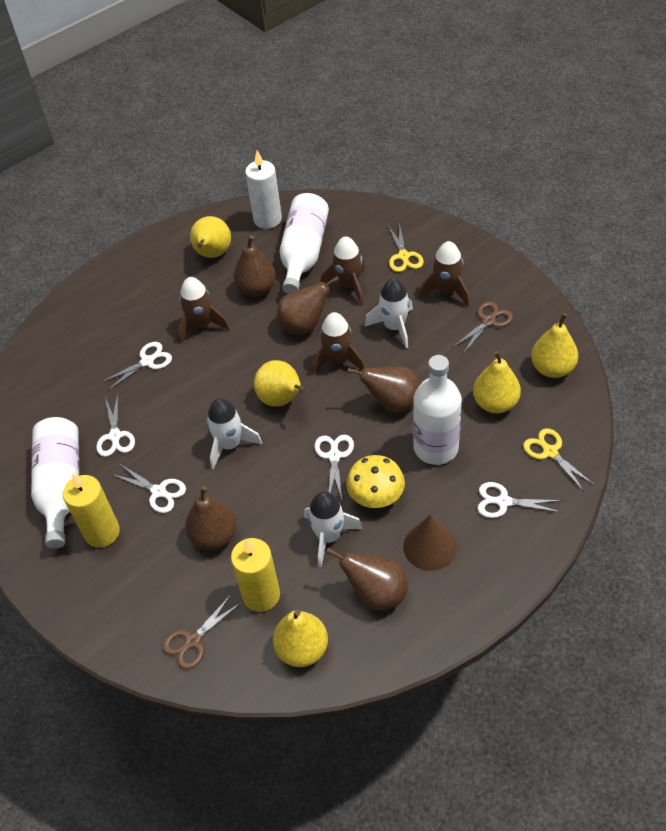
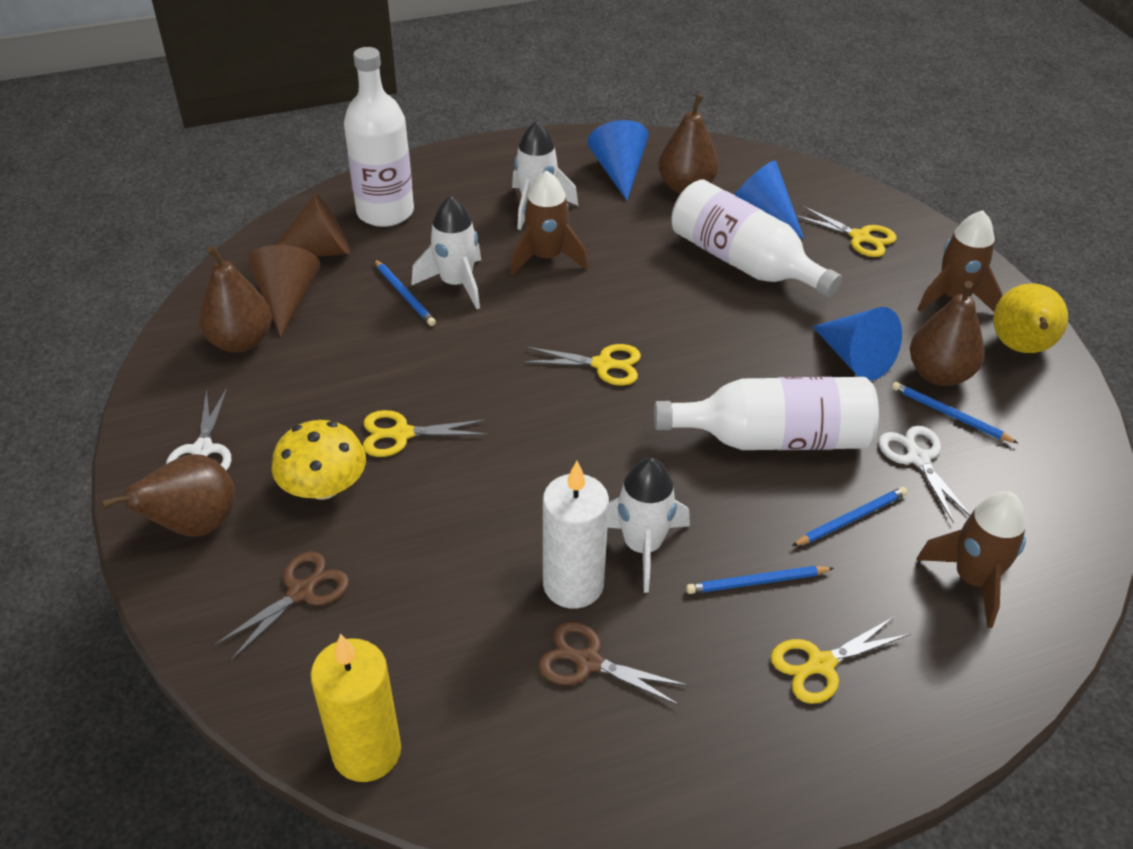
blue cone: 0 -> 3
blue pencil: 0 -> 4
brown cone: 1 -> 2
brown pear: 5 -> 4
brown rocket: 4 -> 3
white scissors: 5 -> 2
yellow candle: 2 -> 1
yellow pear: 5 -> 1
yellow scissors: 2 -> 4

